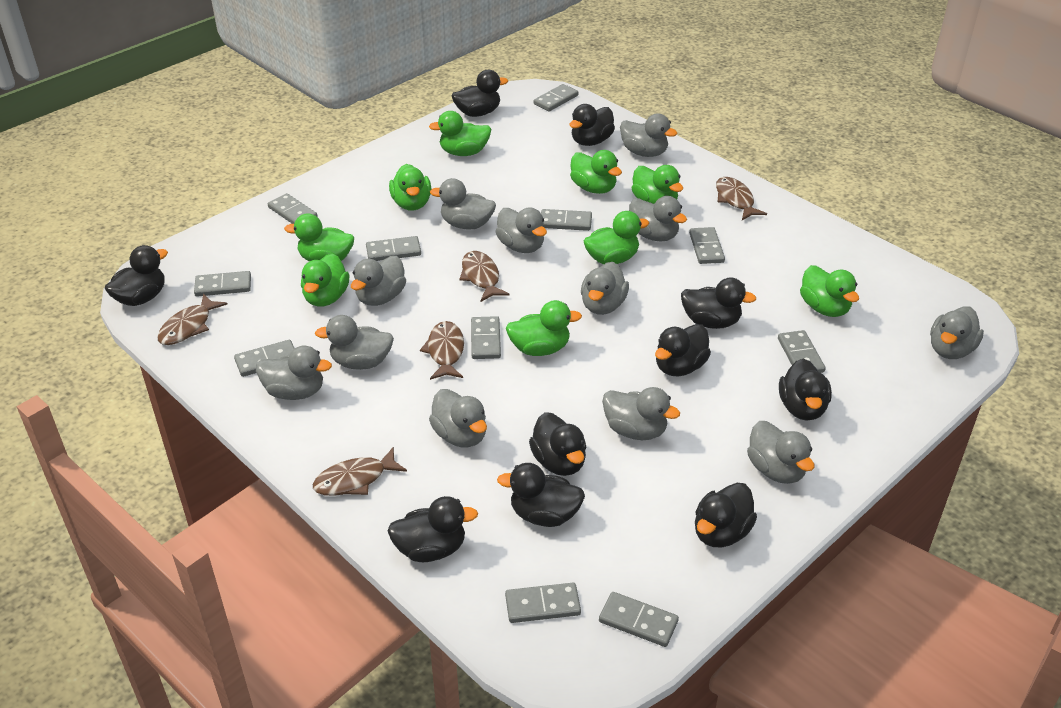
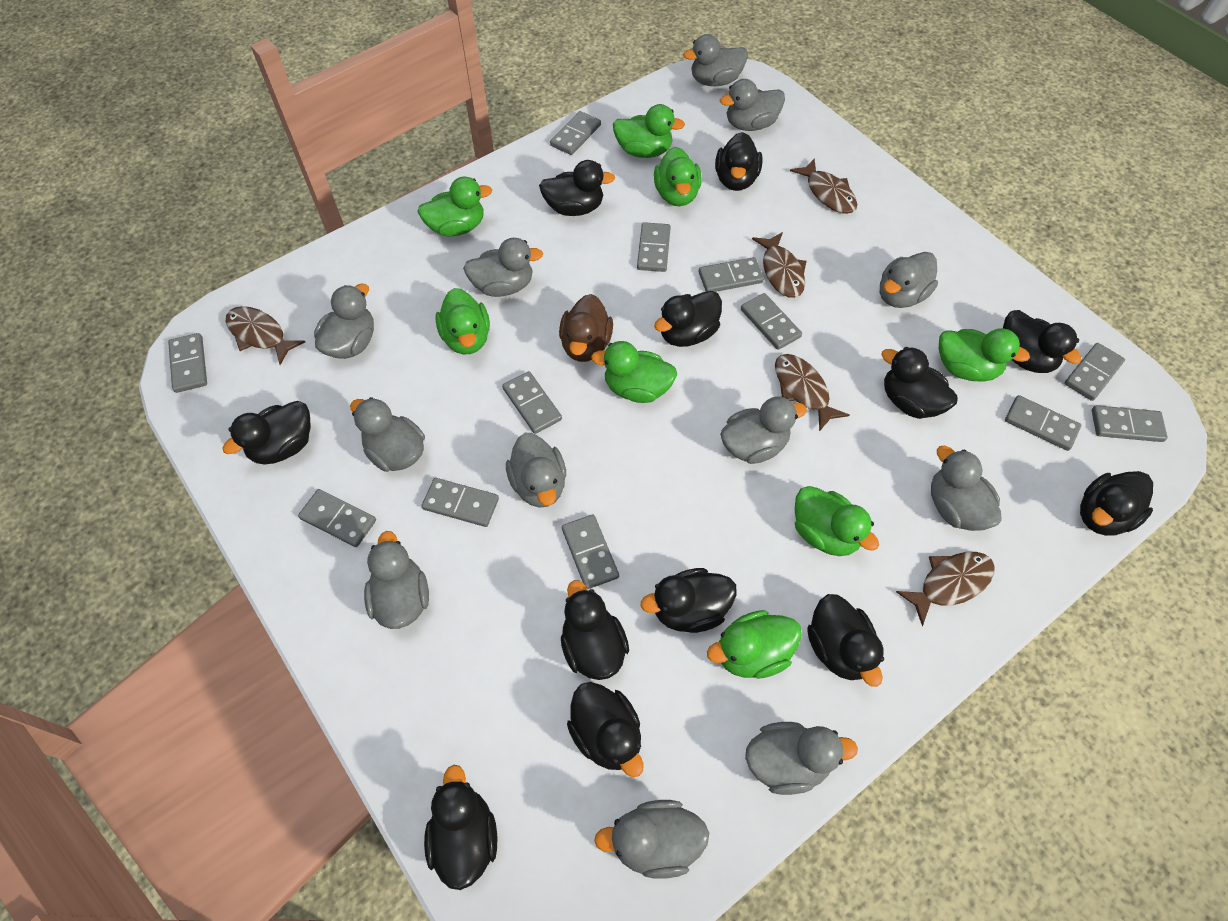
black duck: 10 -> 12
brown duck: 0 -> 1
green duck: 9 -> 8
grey domino: 11 -> 12

